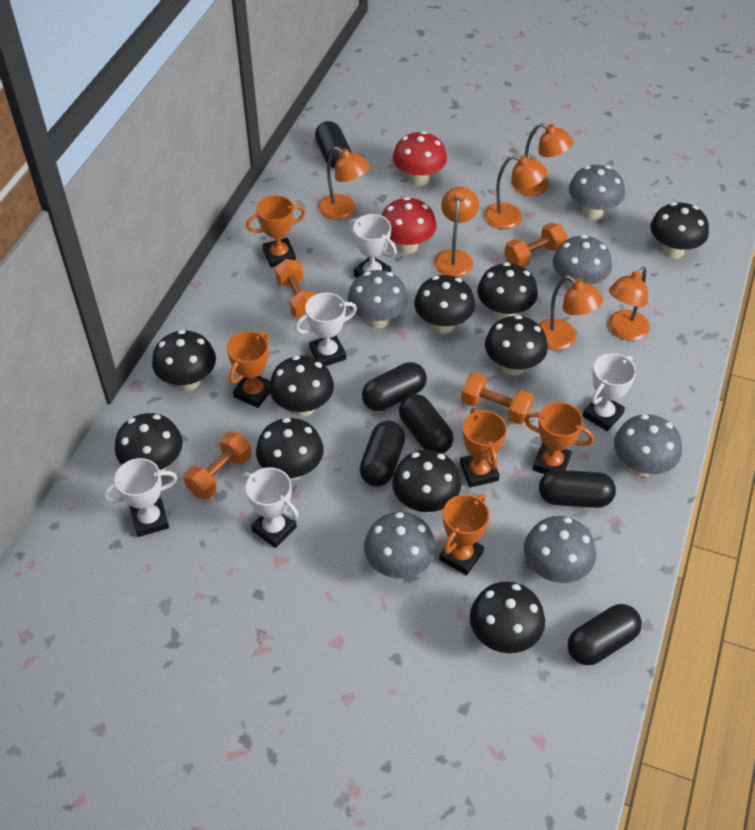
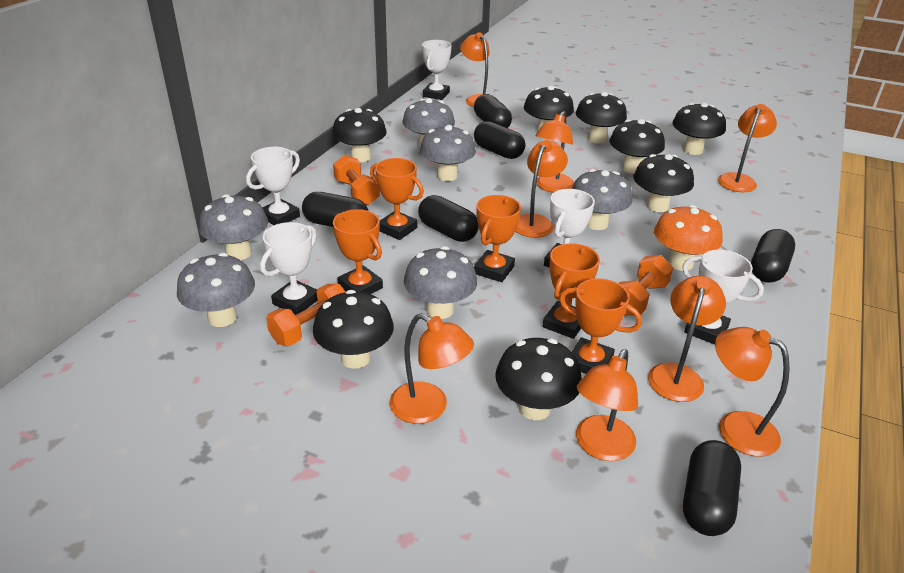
black mushroom: 10 -> 8
orange dumbbell: 4 -> 3
orange lamp: 6 -> 8
orange mushroom: 0 -> 1
red mushroom: 2 -> 0

